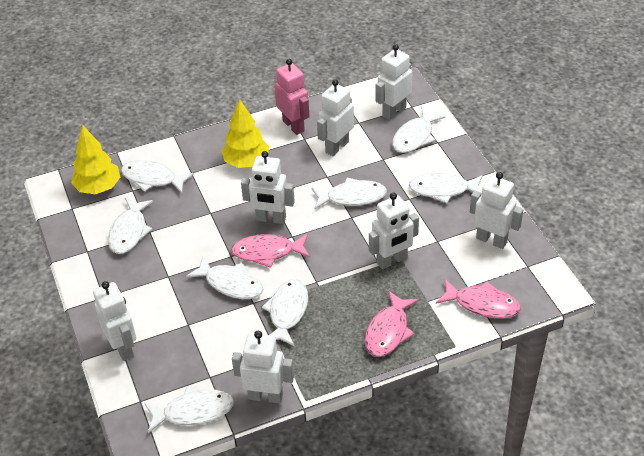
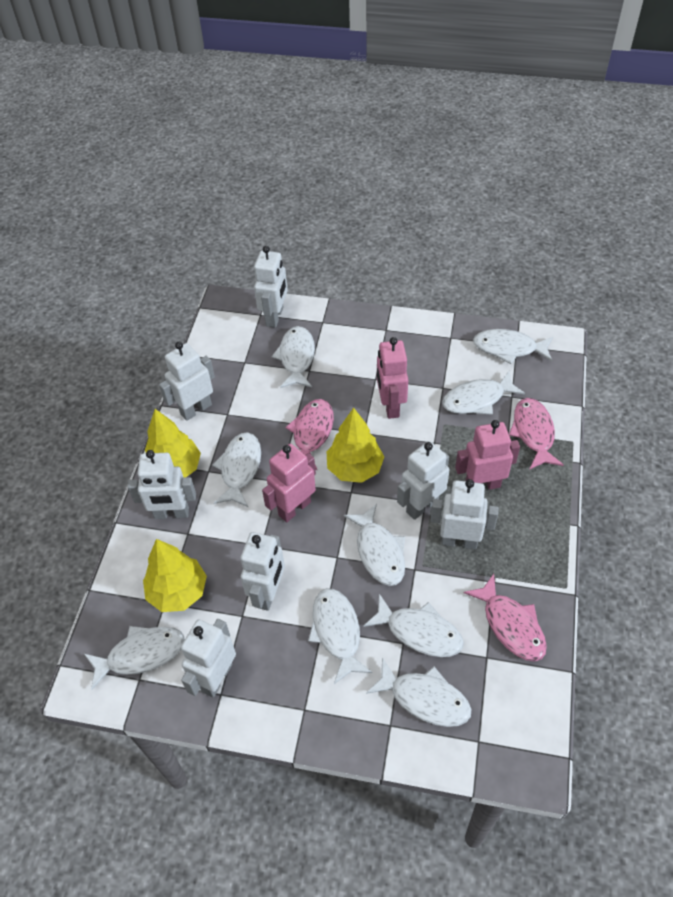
pink robot: 1 -> 3
white fish: 8 -> 9
yellow tree: 2 -> 3

